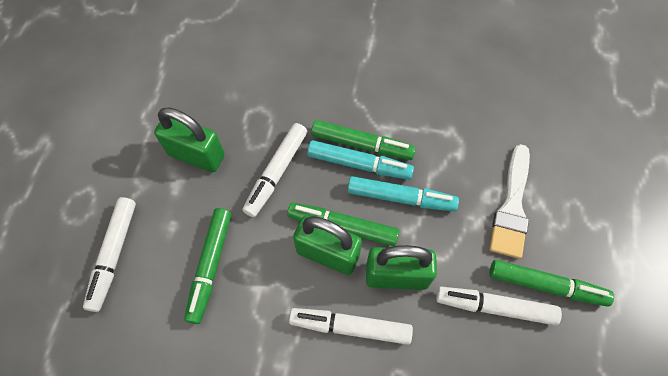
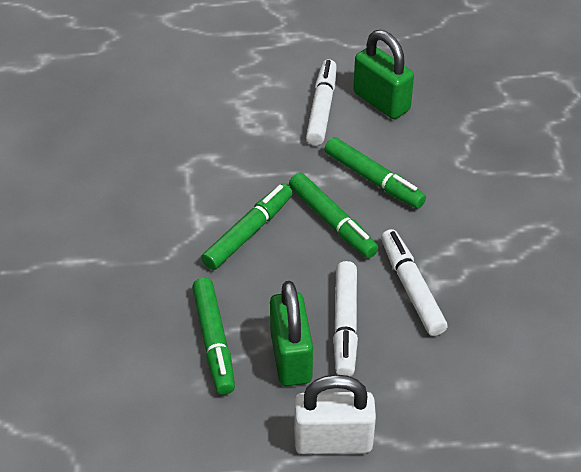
green padlock: 3 -> 2
turquoise marker: 2 -> 0
white brush: 1 -> 0
white marker: 4 -> 3
white padlock: 0 -> 1

